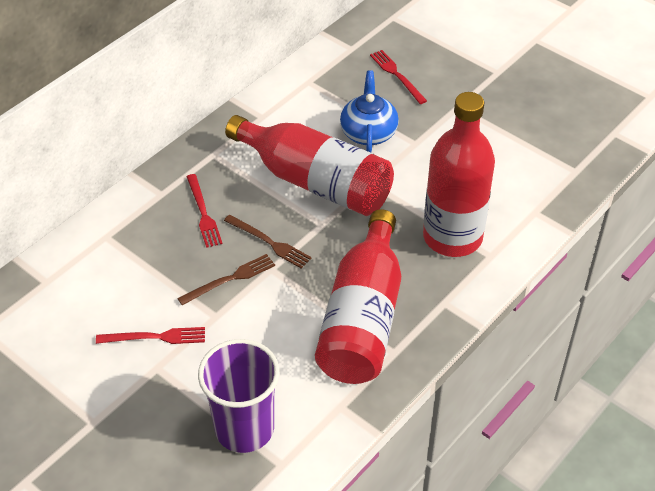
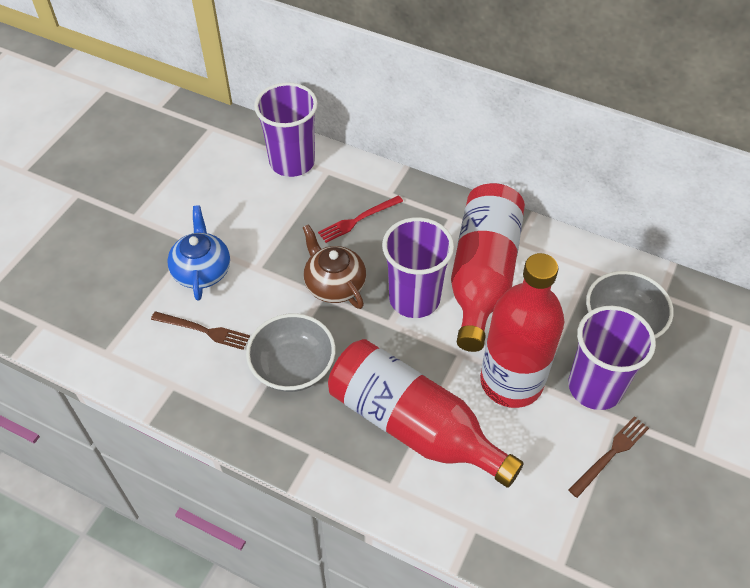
brown teapot: 0 -> 1
grey bowl: 0 -> 2
purple cup: 1 -> 3
red fork: 3 -> 1

